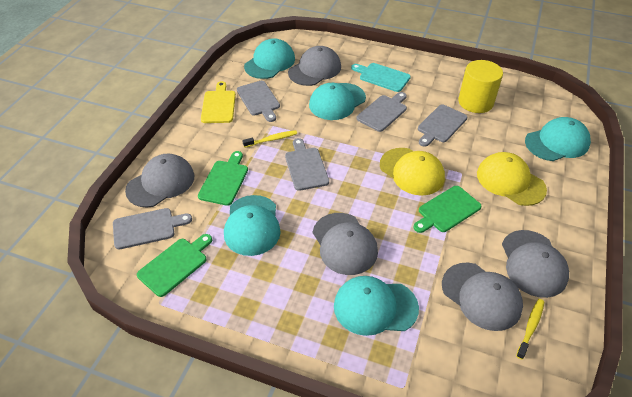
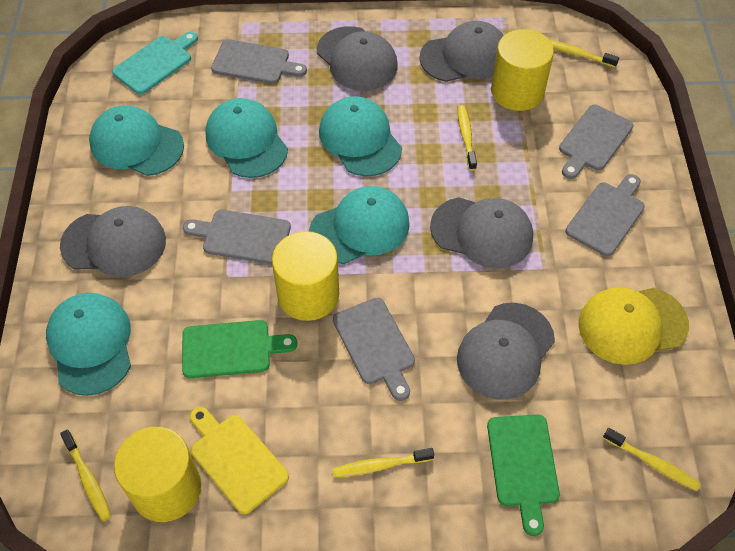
green cutting board: 3 -> 2
yellow cap: 2 -> 1
yellow cylinder: 1 -> 3
yellow toothbrush: 2 -> 5

